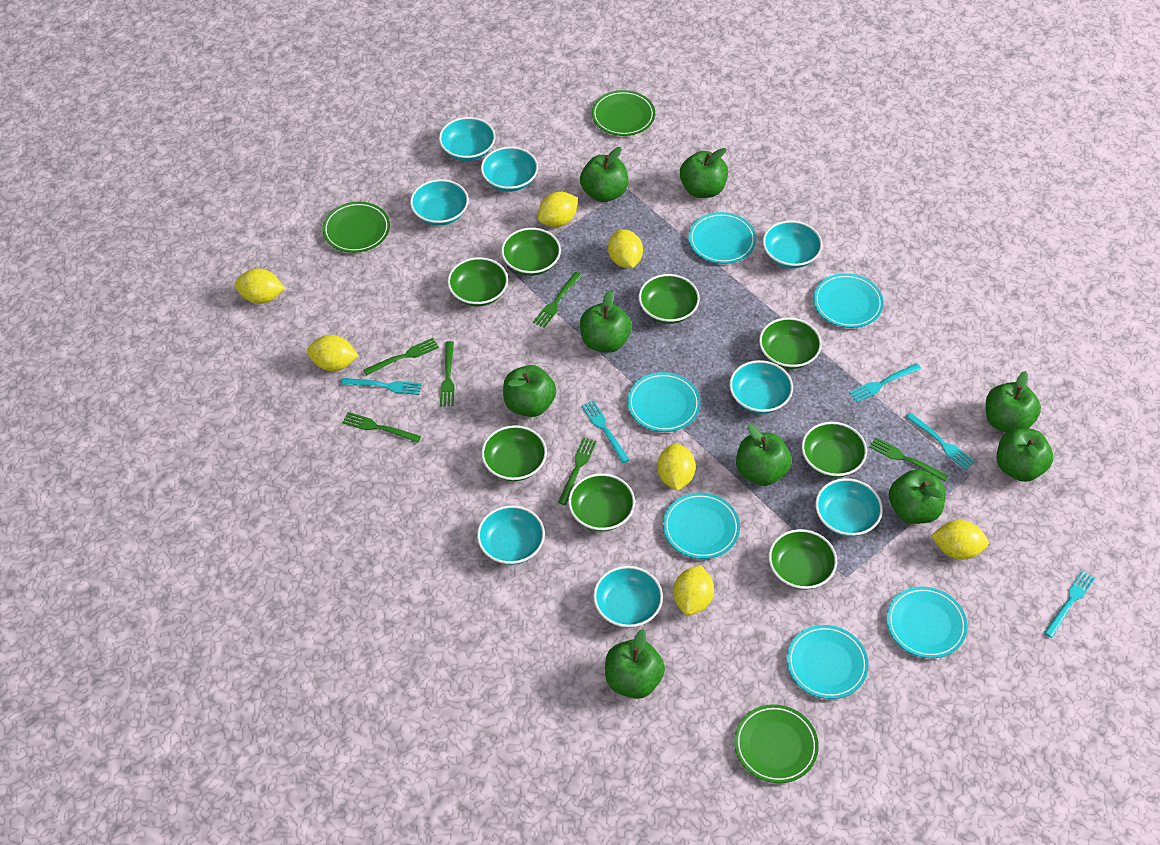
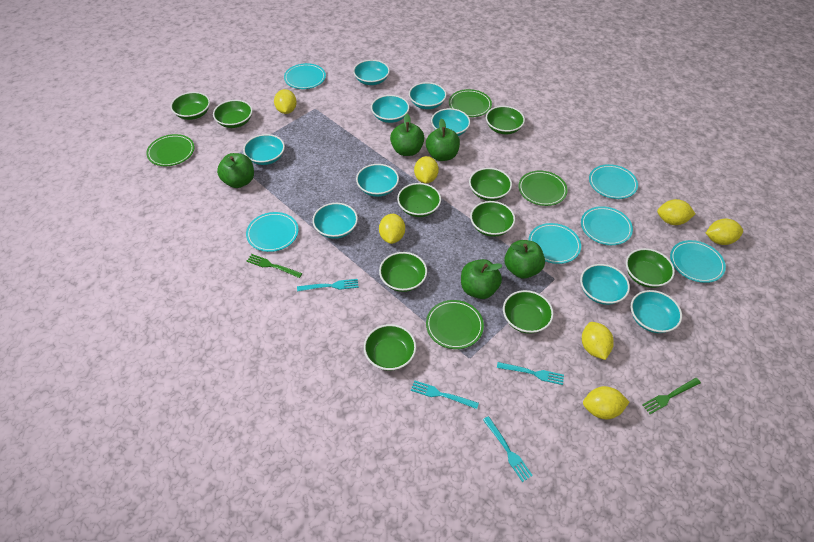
green apple: 9 -> 5
green bowl: 8 -> 10
green fork: 6 -> 2
green plate: 3 -> 4
turquoise bowl: 8 -> 9
turquoise fork: 5 -> 4

